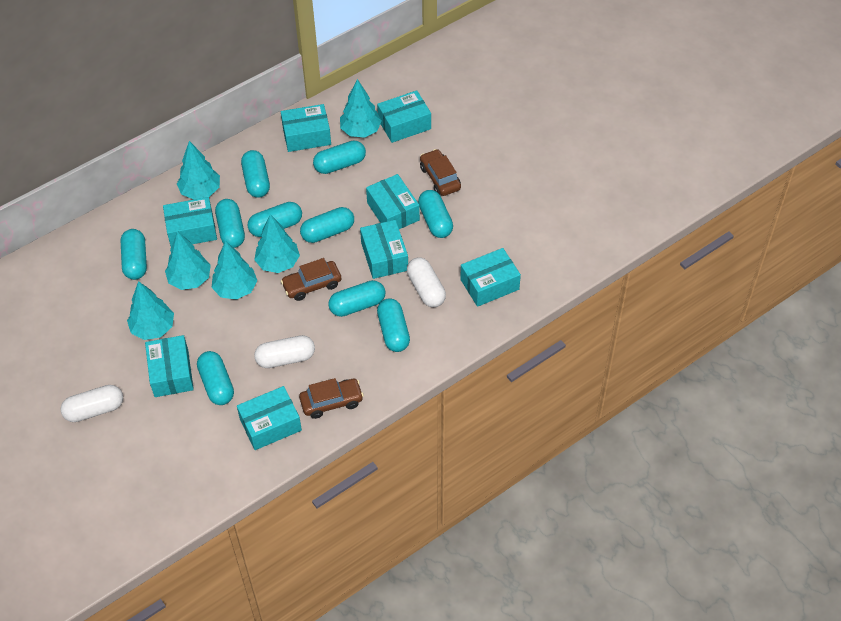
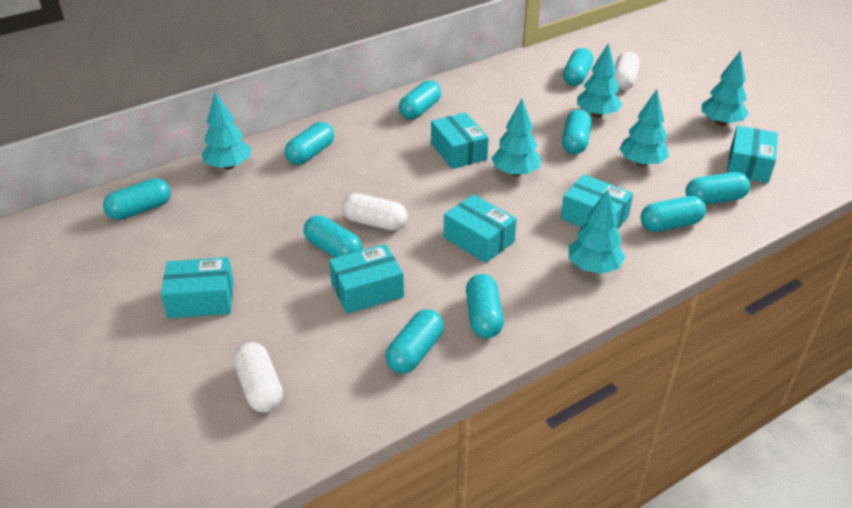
brown car: 3 -> 0
turquoise box: 8 -> 6

